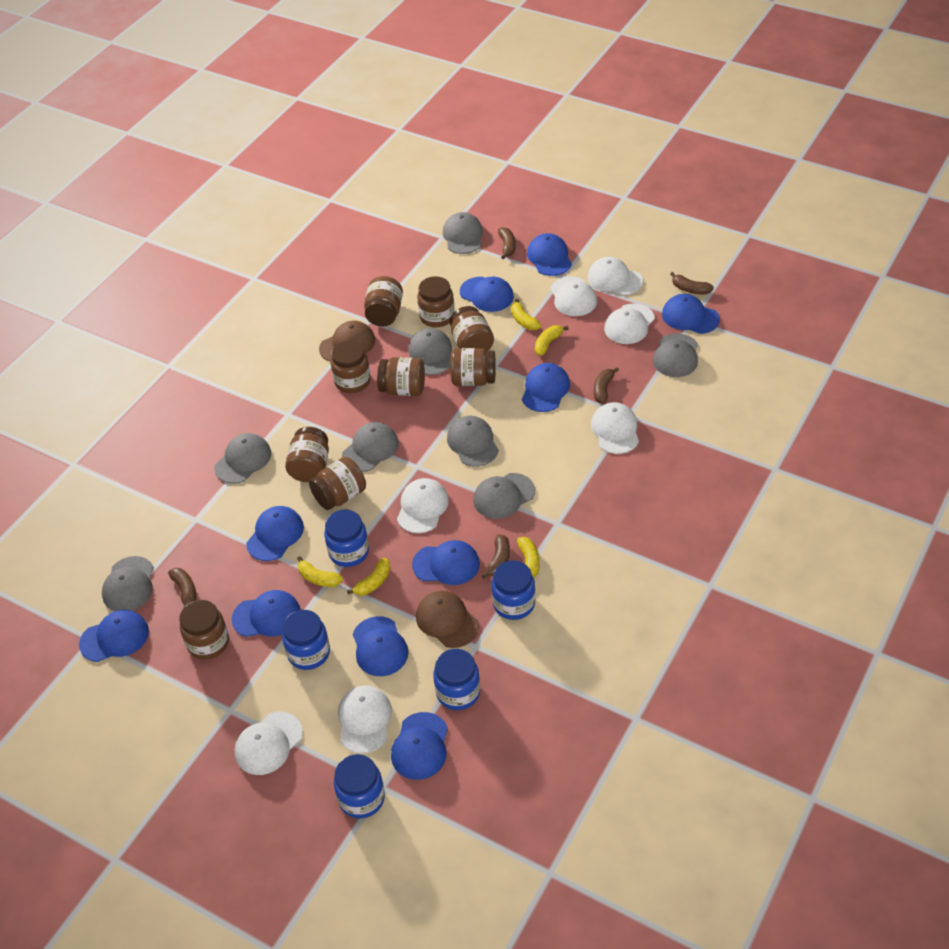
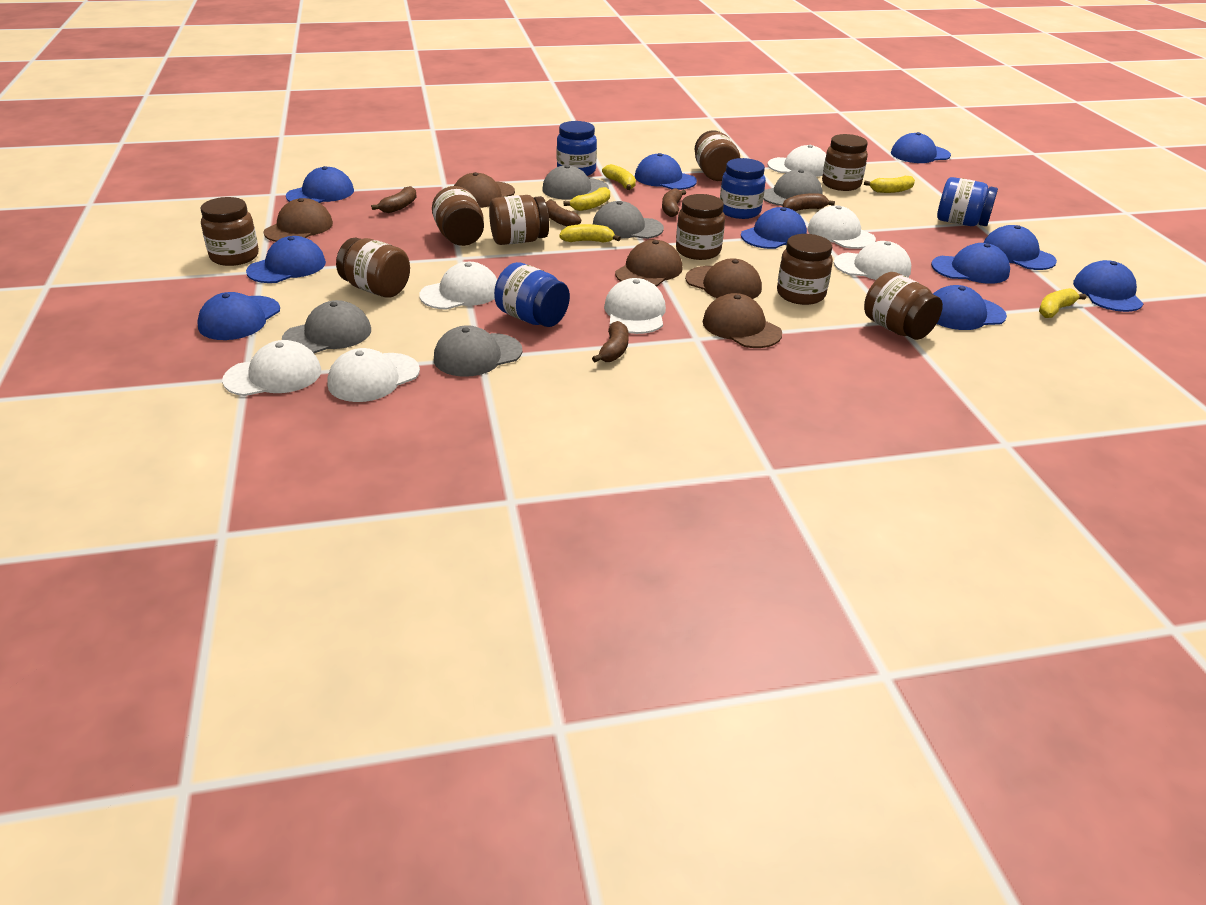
blue jar: 5 -> 4
brown cap: 2 -> 5
grey cap: 8 -> 5

